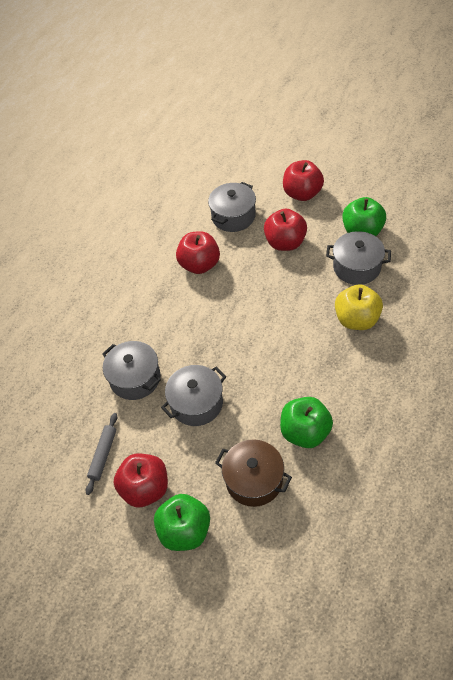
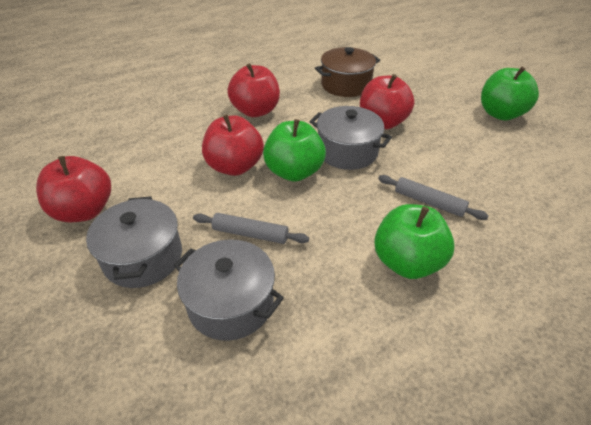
grey pot: 4 -> 3
grey rolling pin: 1 -> 2
yellow apple: 1 -> 0

